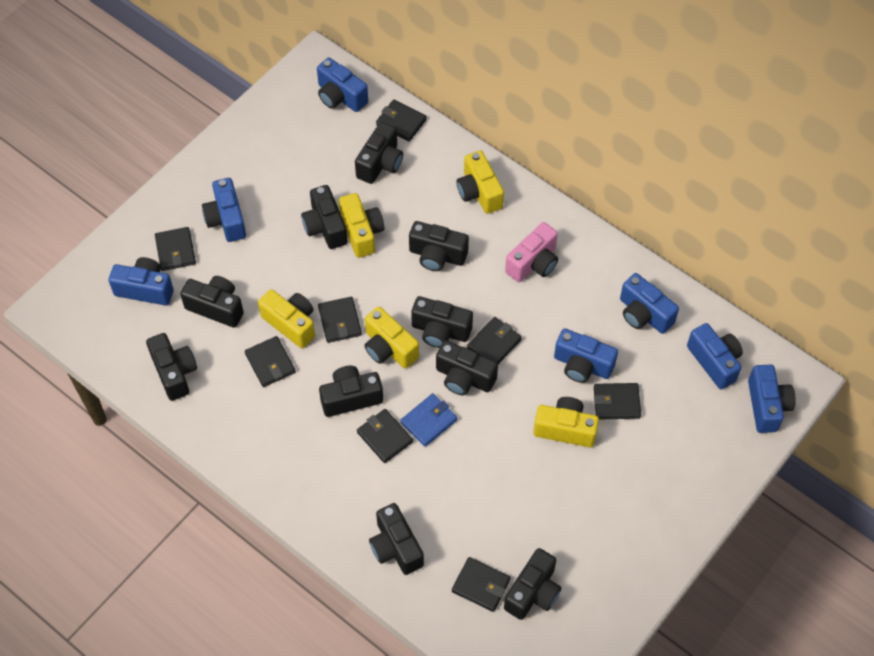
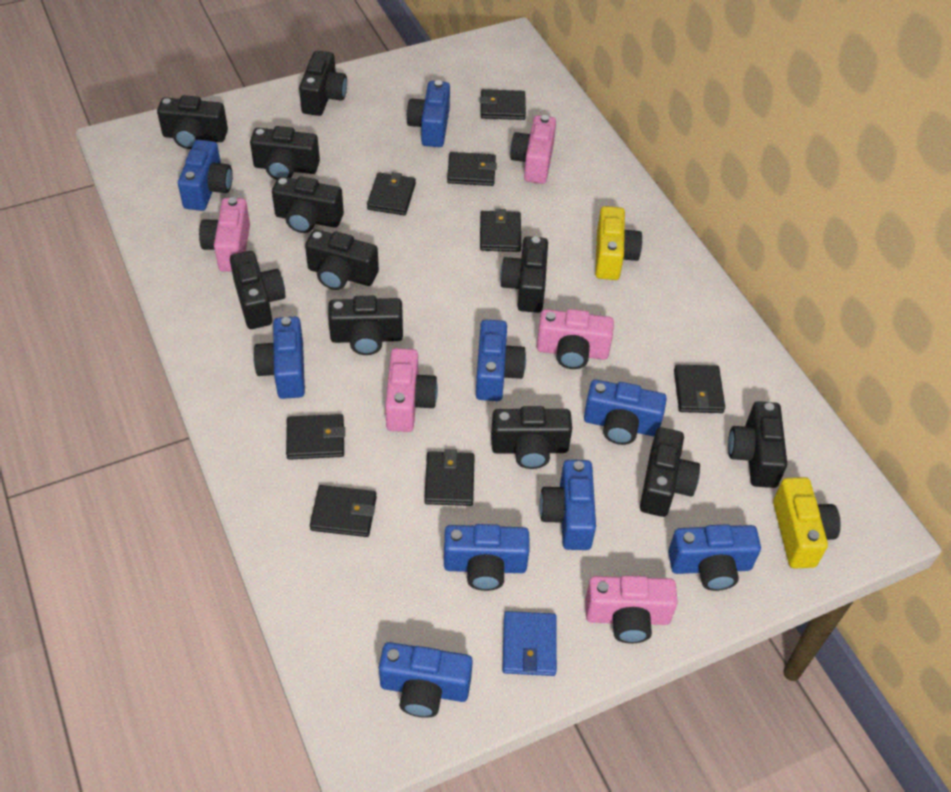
black camera: 10 -> 11
blue camera: 7 -> 9
pink camera: 1 -> 5
yellow camera: 5 -> 2

